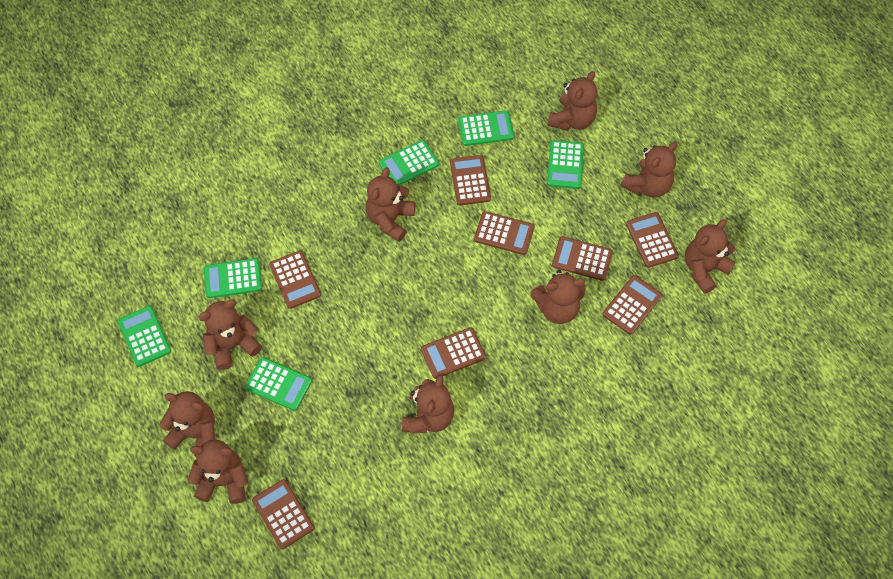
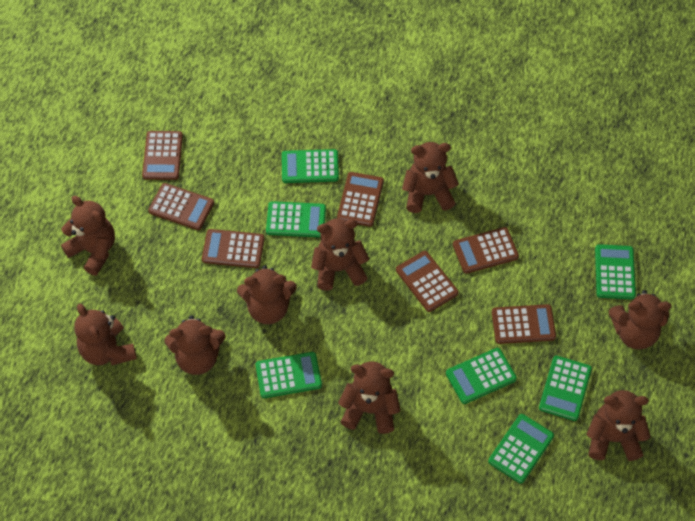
brown calculator: 8 -> 7
green calculator: 6 -> 7

